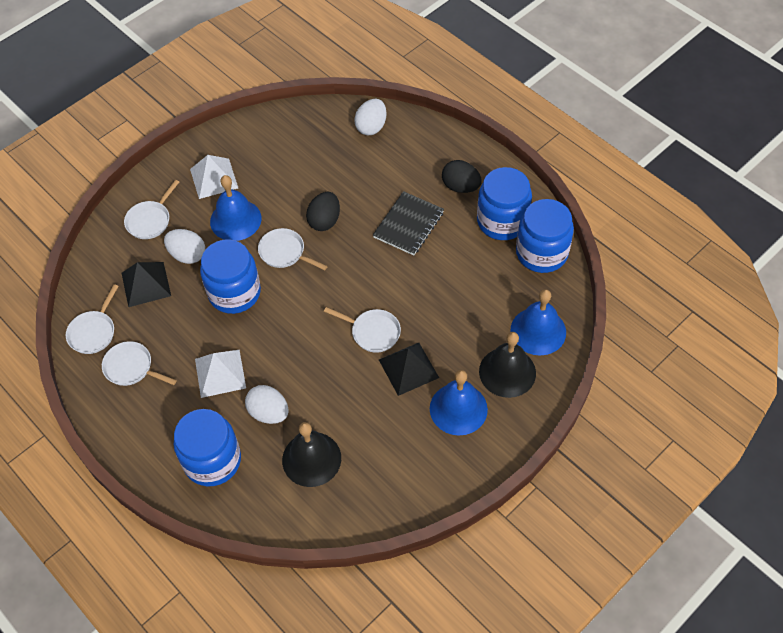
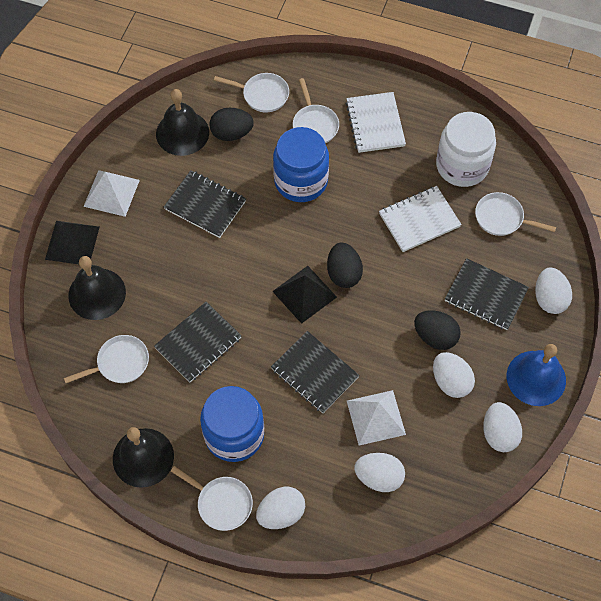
black bell: 2 -> 3
black egg: 2 -> 3
black notebook: 1 -> 4
blue bell: 3 -> 1
blue jar: 4 -> 2
white egg: 3 -> 5
white jar: 0 -> 1
white notebook: 0 -> 2

